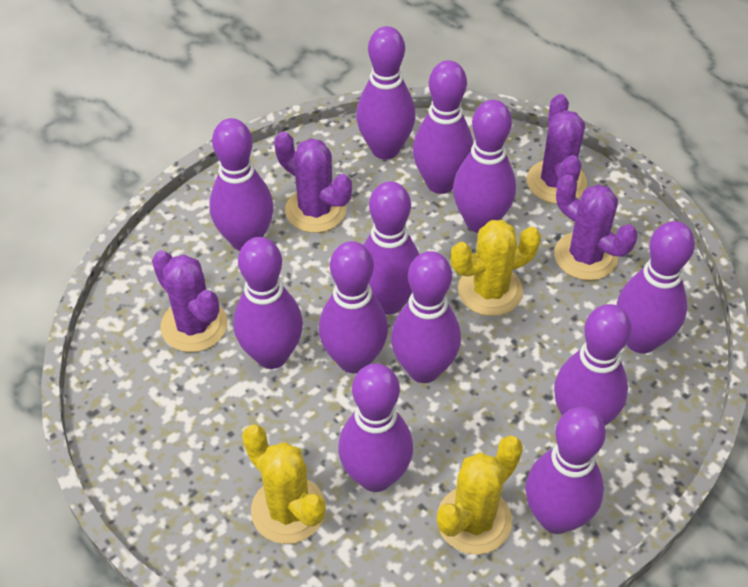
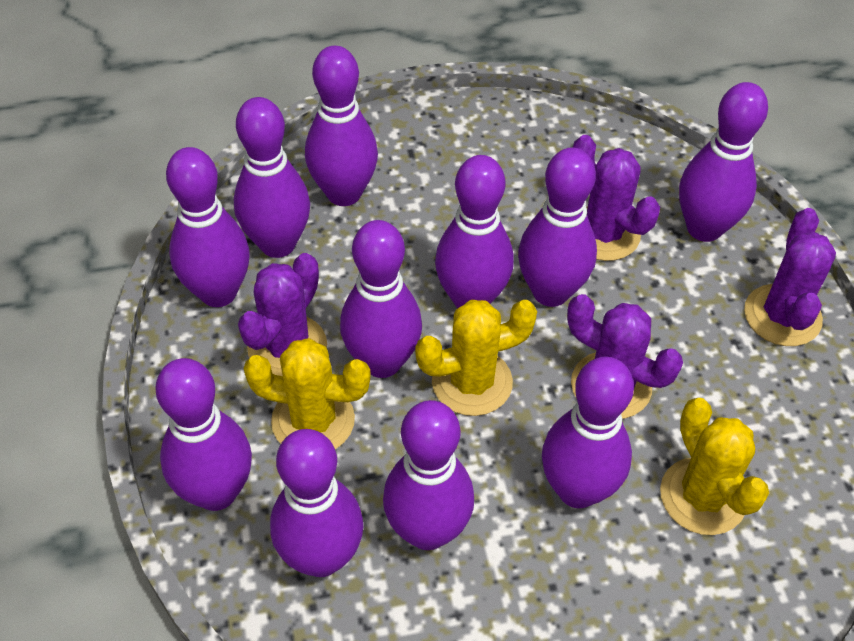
purple bowling pin: 12 -> 11

